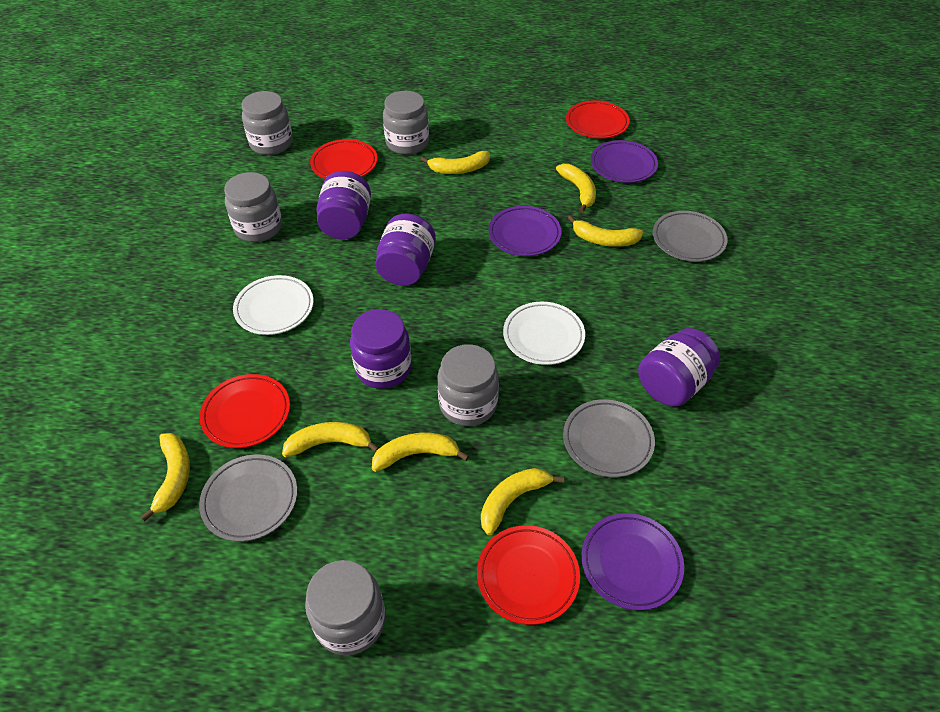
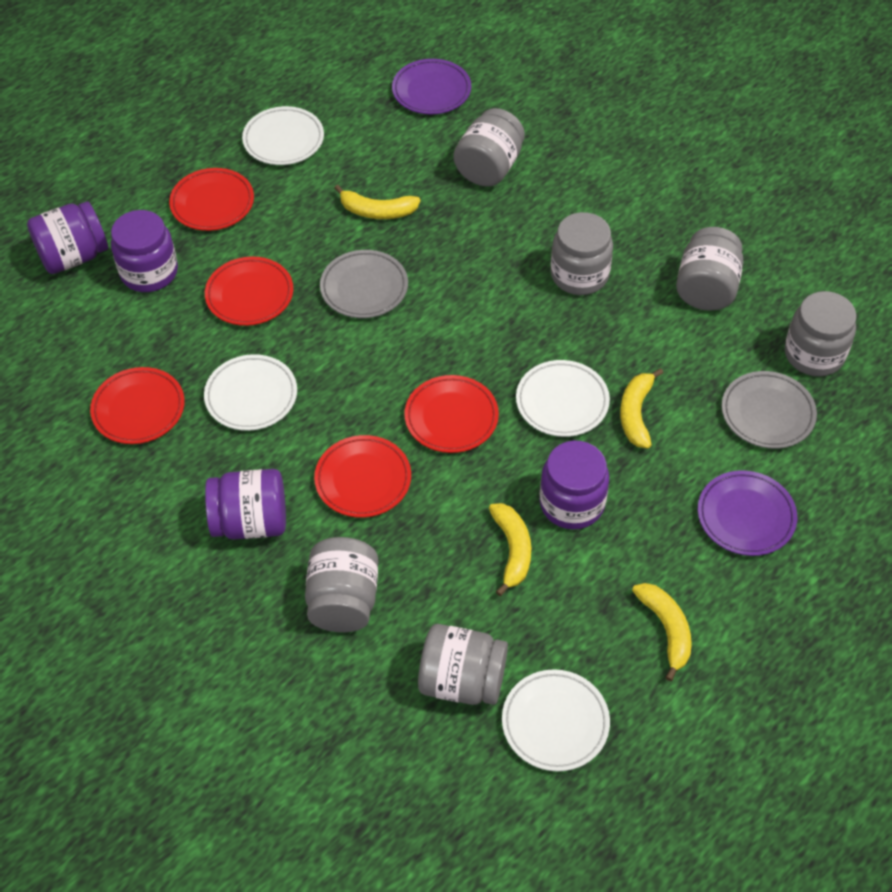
grey jar: 5 -> 6
grey plate: 3 -> 2
purple plate: 3 -> 2
red plate: 4 -> 5
white plate: 2 -> 4
yellow banana: 7 -> 4

